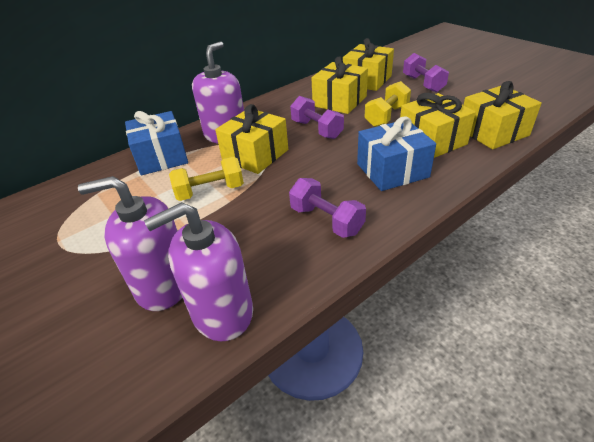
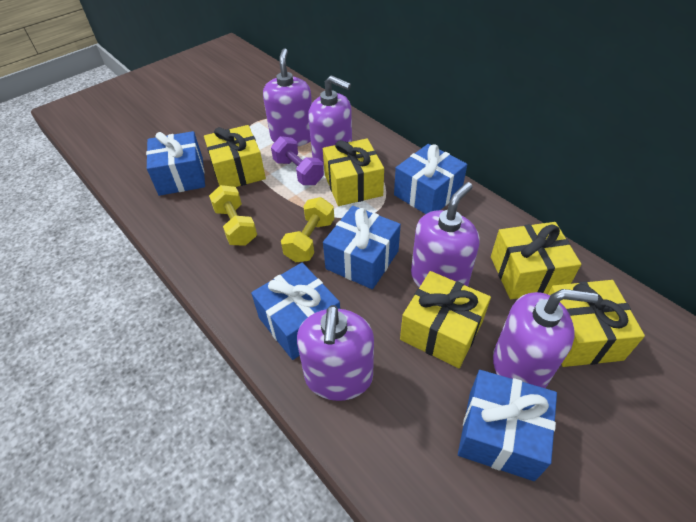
blue gift: 2 -> 5
purple dumbbell: 3 -> 1
purple soap dispenser: 3 -> 5

